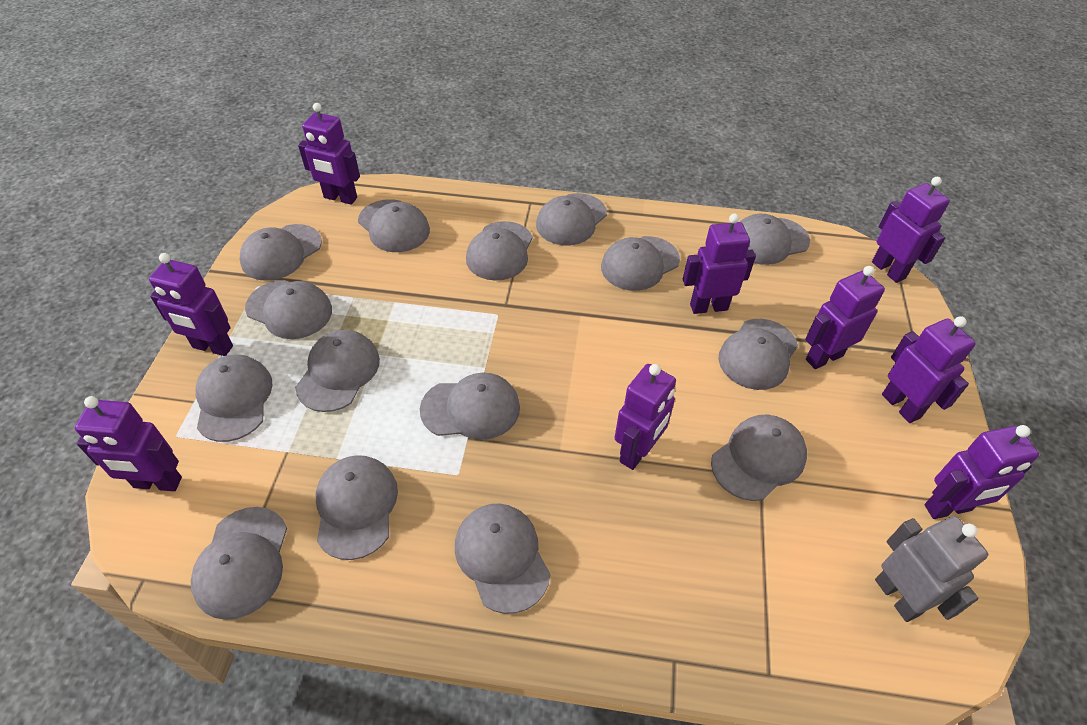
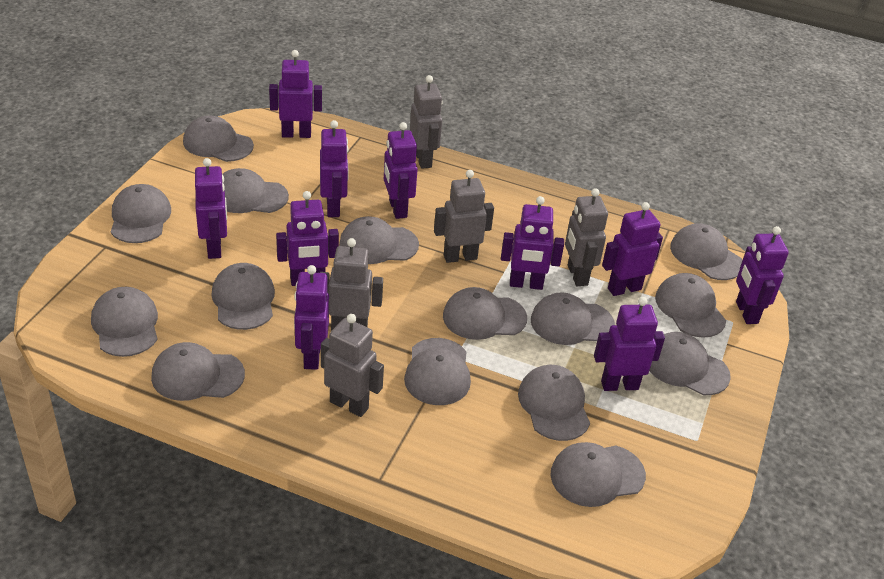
grey robot: 1 -> 5
purple robot: 9 -> 10

